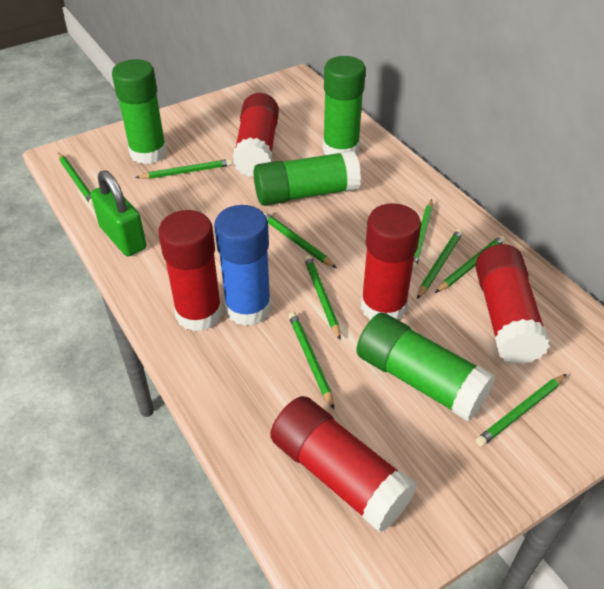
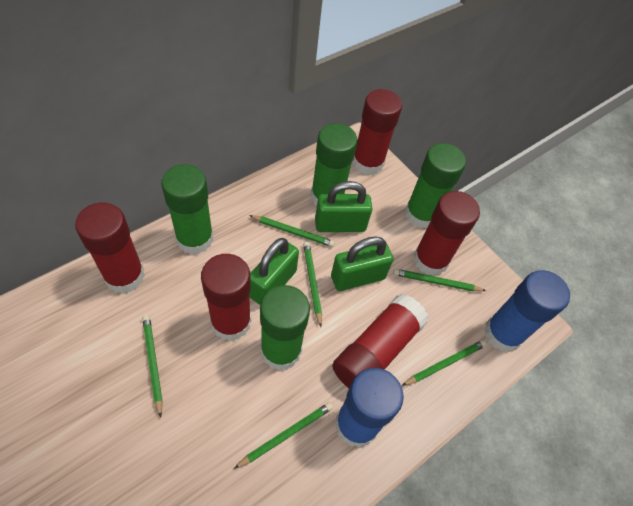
blue glue stick: 1 -> 2
green padlock: 1 -> 3
green pencil: 9 -> 6

